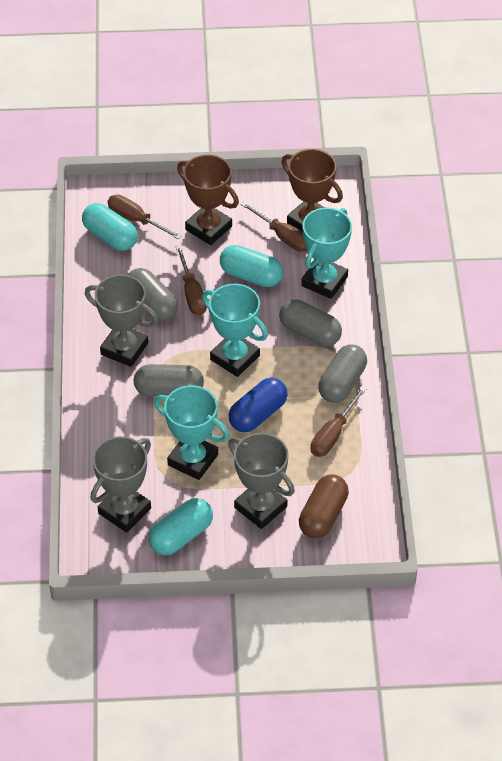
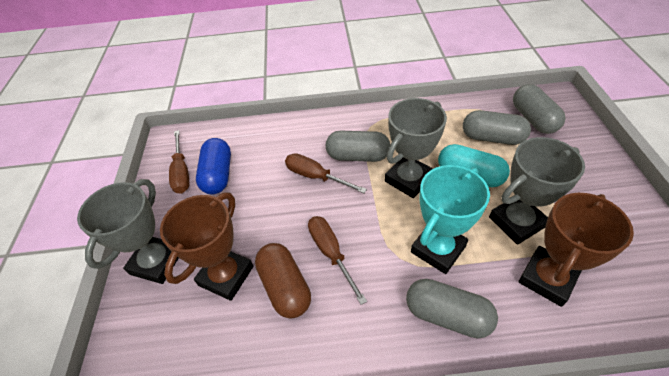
brown screwdriver: 4 -> 3
turquoise capsule: 3 -> 1
turquoise trophy: 3 -> 1

